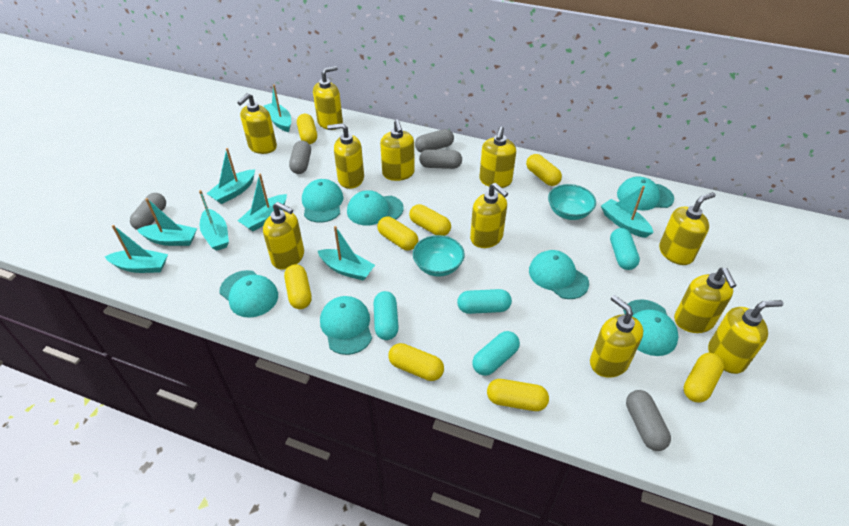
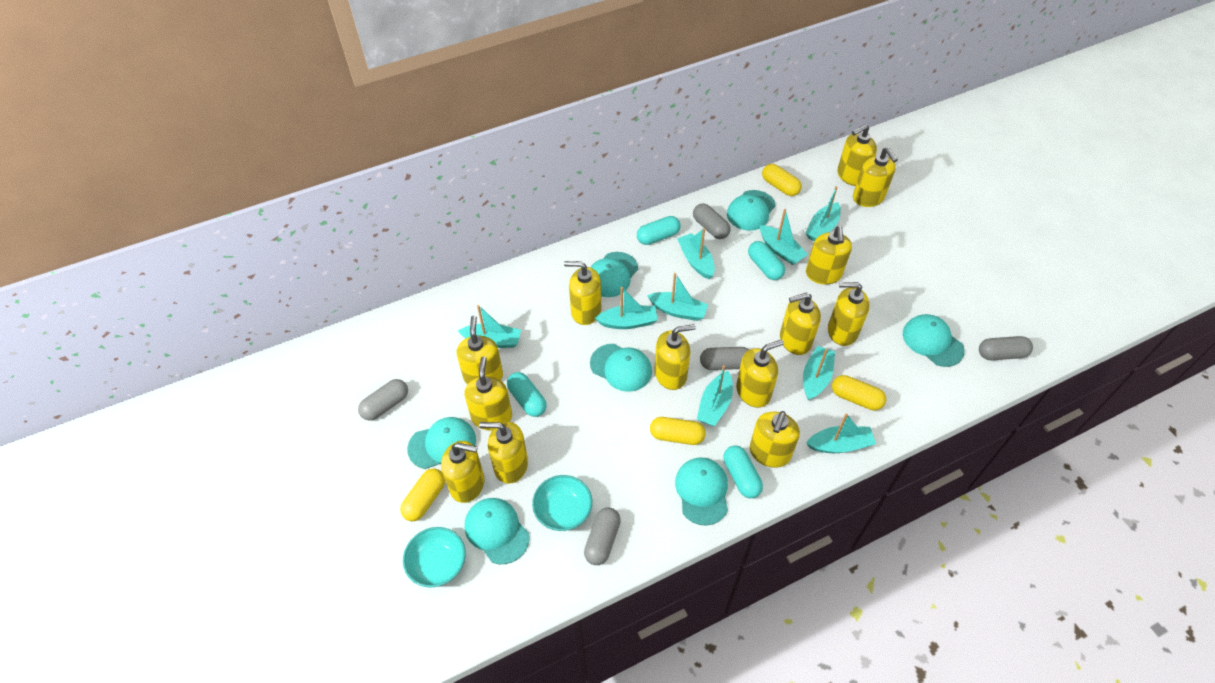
turquoise boat: 8 -> 9
yellow capsule: 8 -> 4
yellow soap dispenser: 11 -> 13

